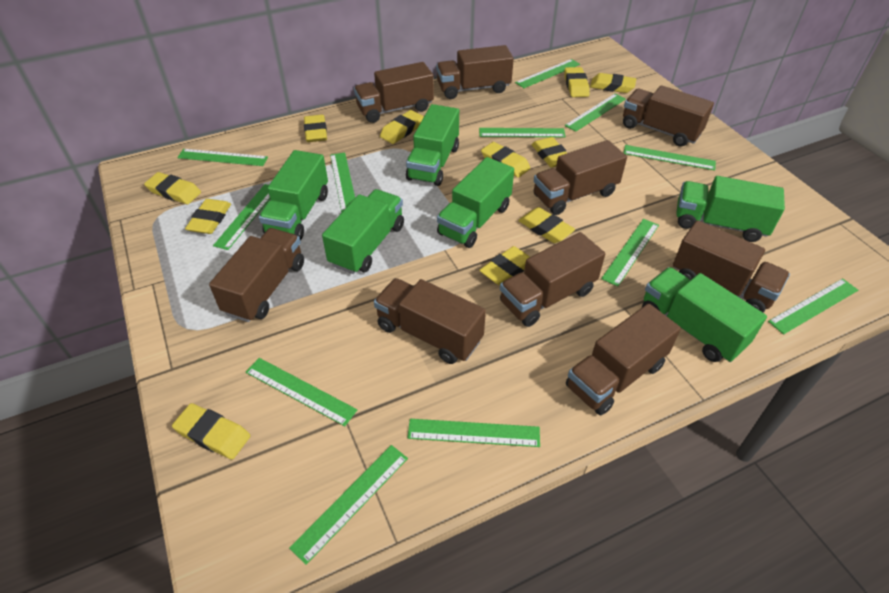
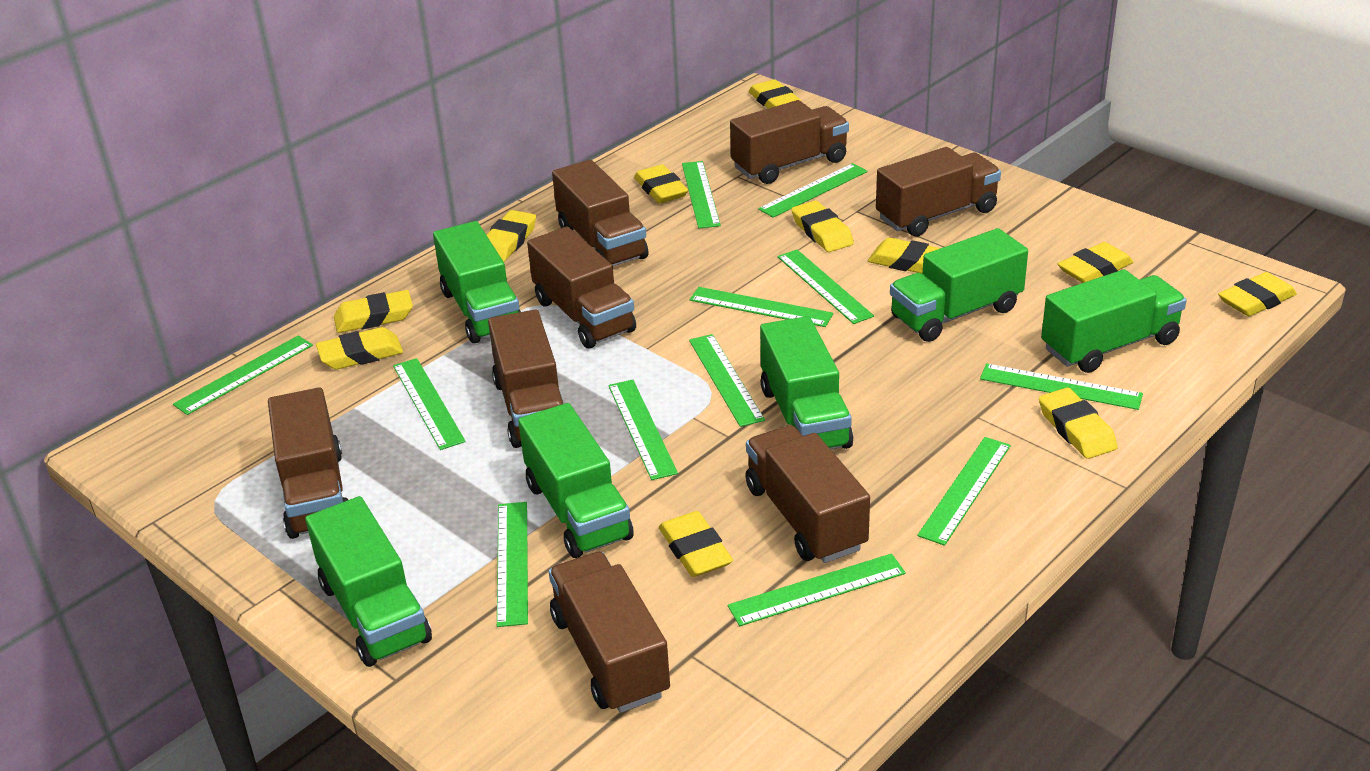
brown truck: 9 -> 8

